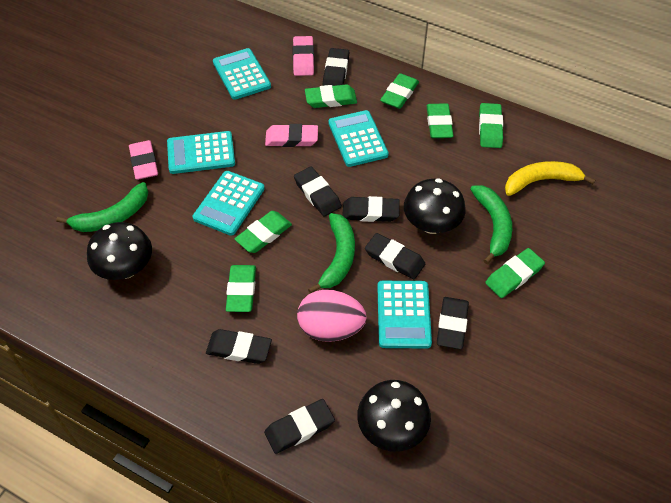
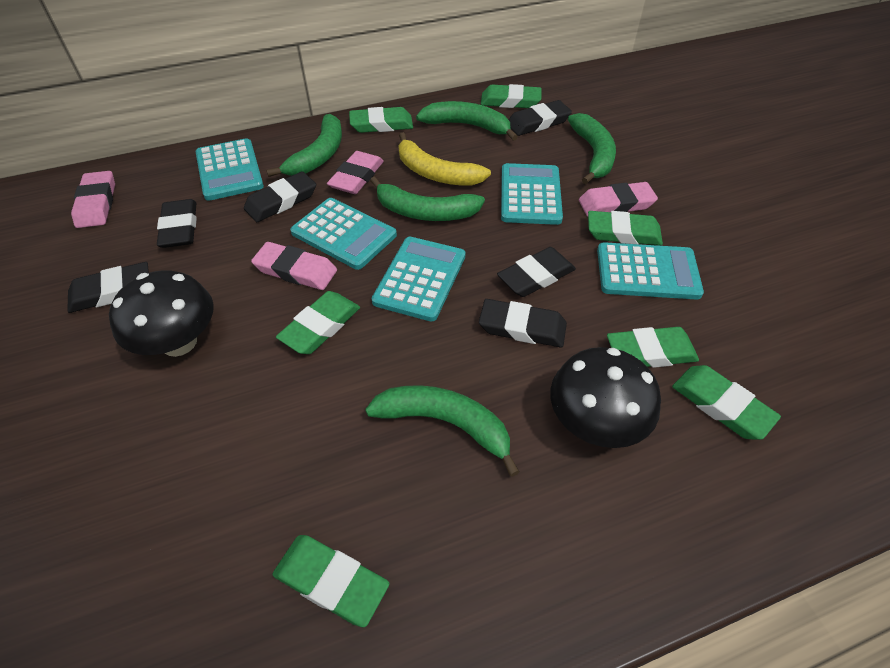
black eraser: 7 -> 6
black mushroom: 3 -> 2
green banana: 3 -> 5
pink egg: 1 -> 0
pink eraser: 3 -> 4

